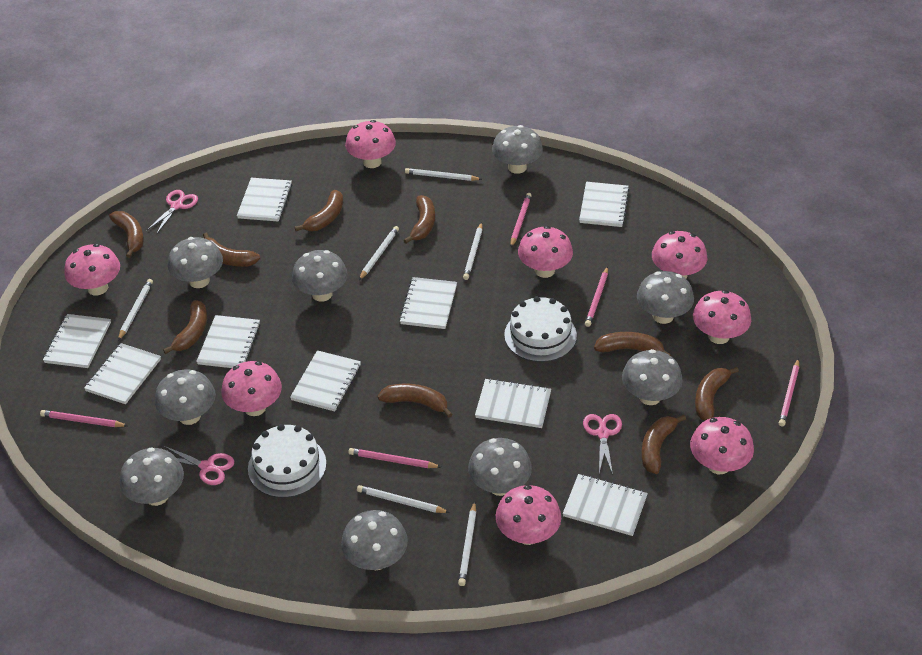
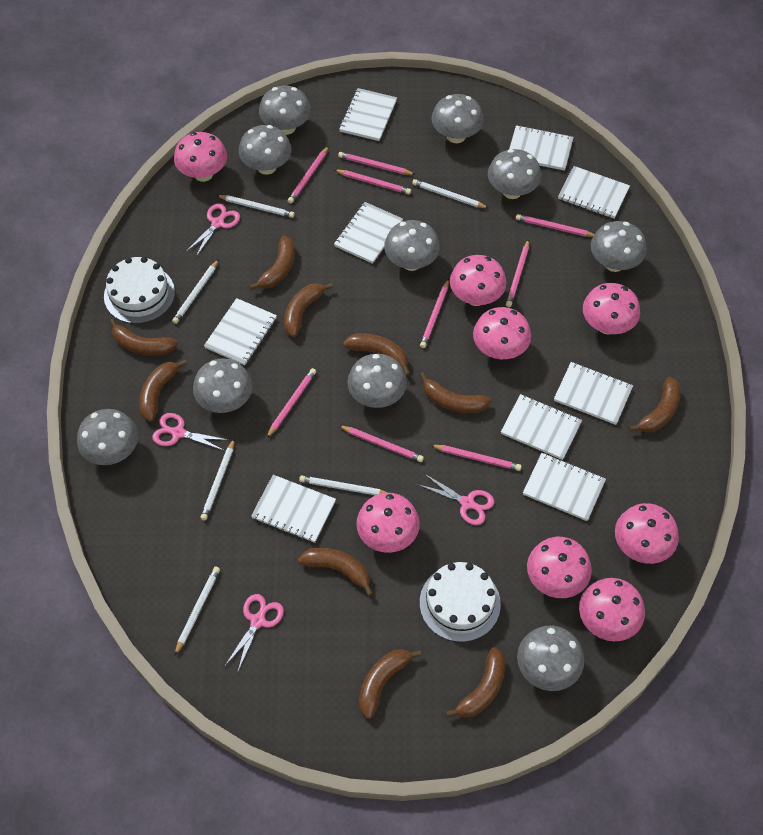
brown banana: 9 -> 10
grey mushroom: 9 -> 10
pink pencil: 5 -> 9
pink scissors: 3 -> 4

